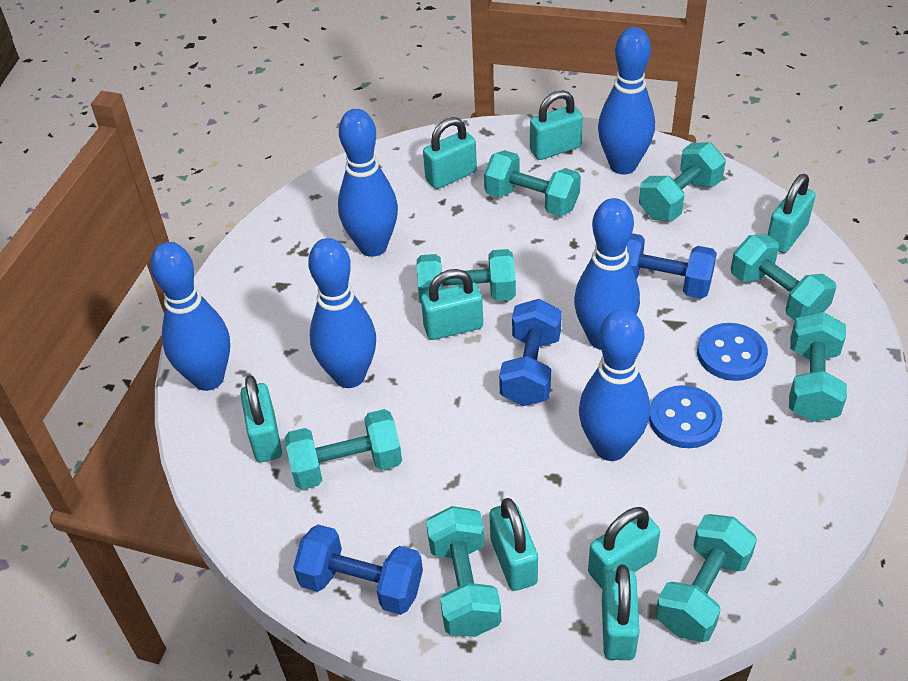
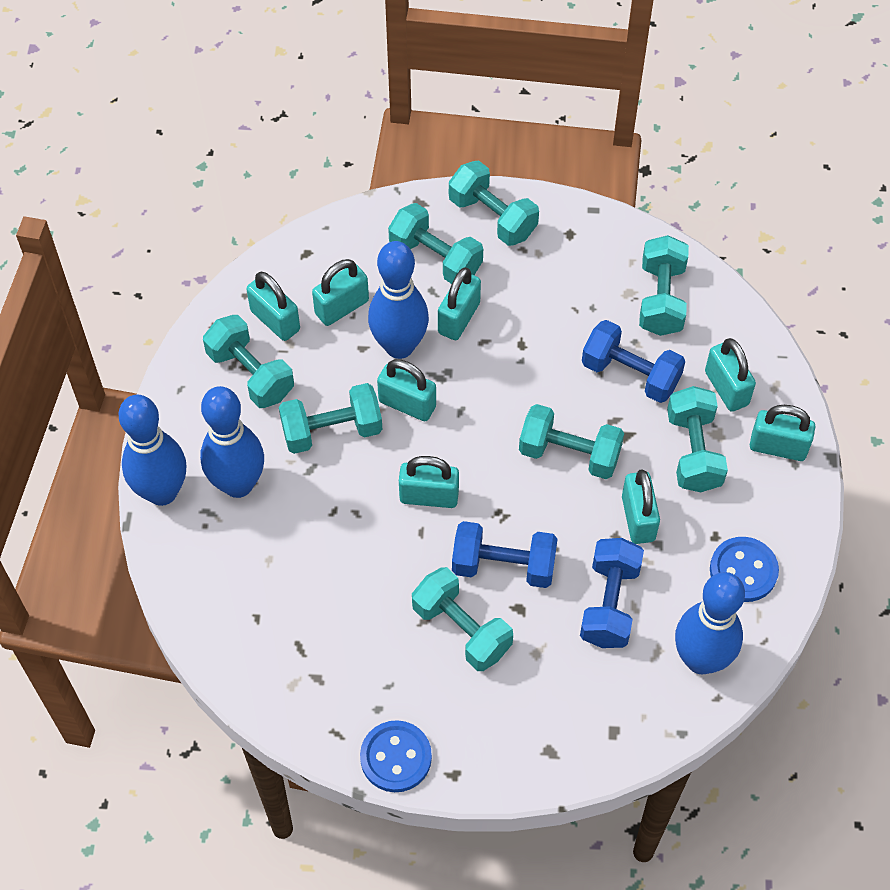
blue bowling pin: 6 -> 4

